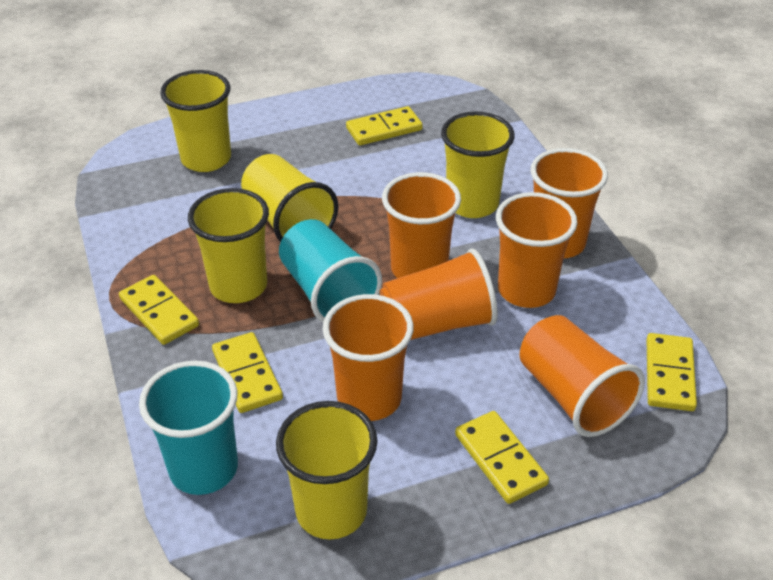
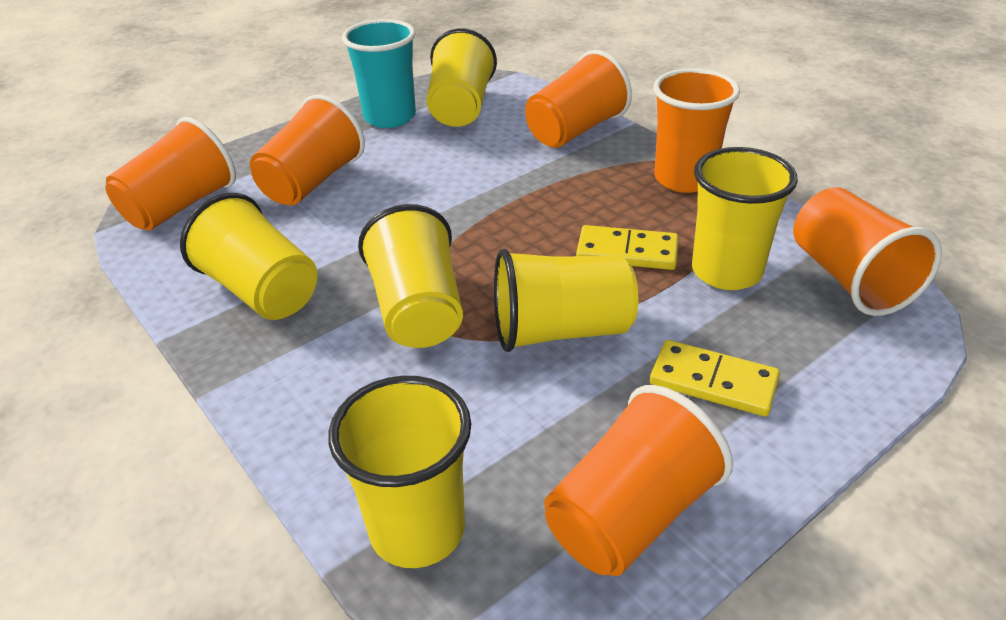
turquoise cup: 2 -> 1
yellow cup: 5 -> 6
yellow domino: 5 -> 2

